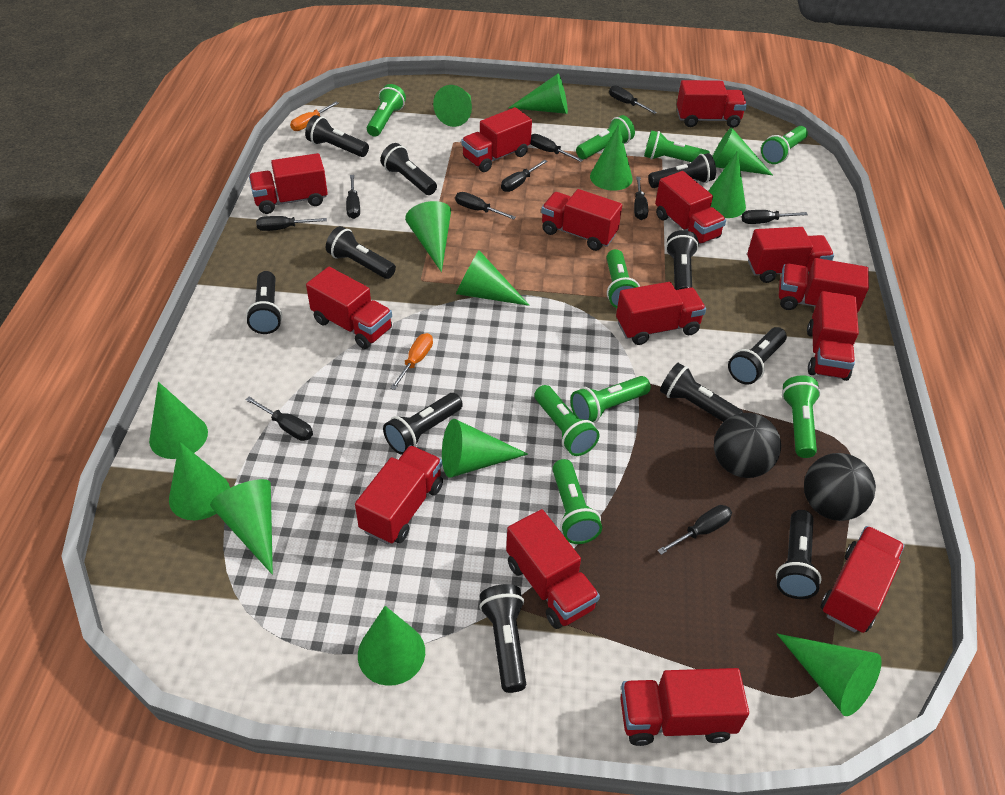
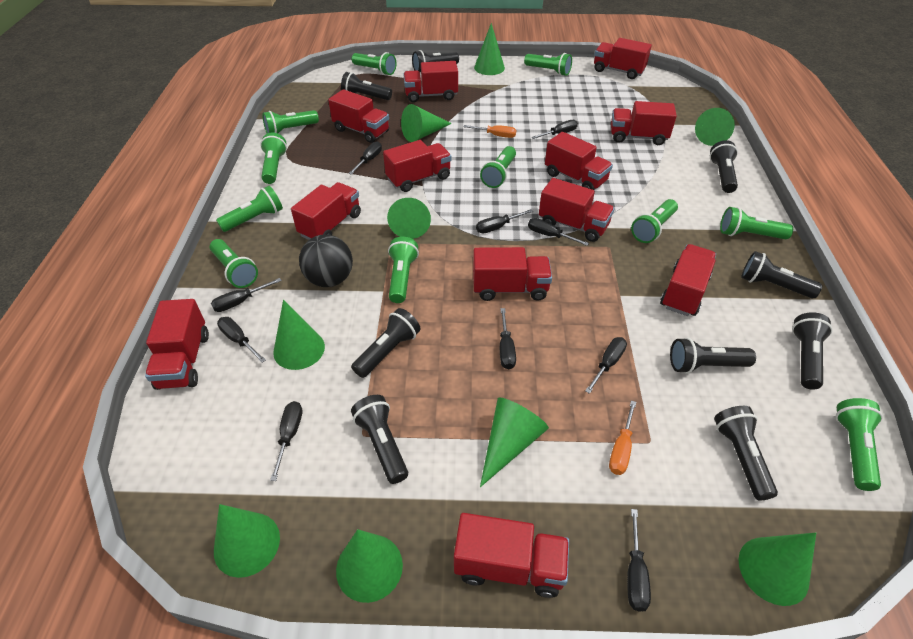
black ball: 2 -> 1
black flashlight: 11 -> 9
green cone: 13 -> 9
green flashlight: 9 -> 11
red truck: 14 -> 12

